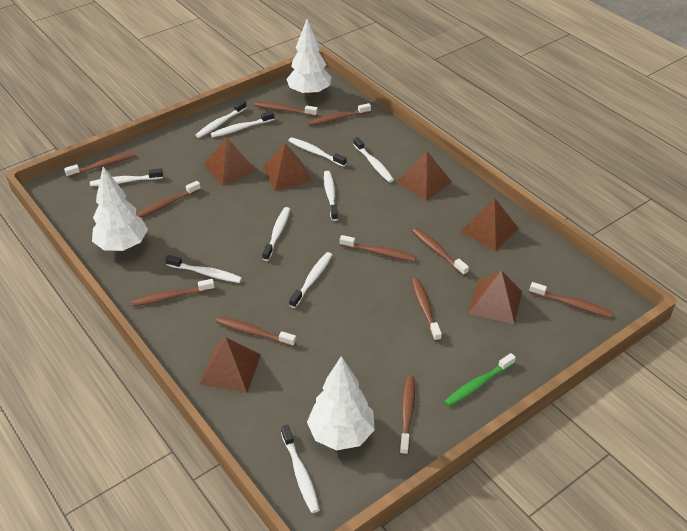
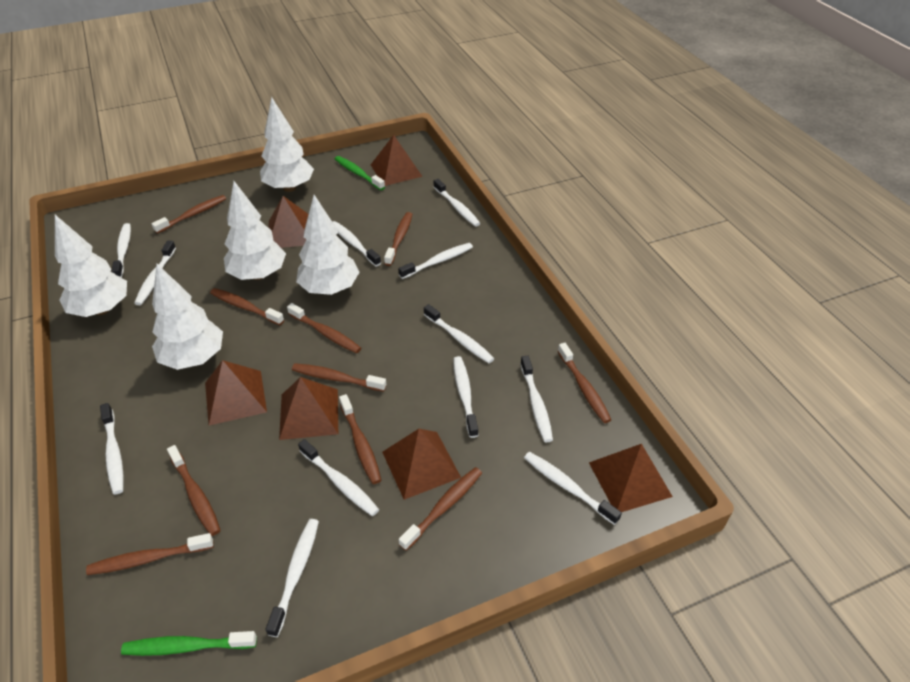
brown toothbrush: 11 -> 10
green toothbrush: 1 -> 2
white toothbrush: 10 -> 12
white tree: 3 -> 5

